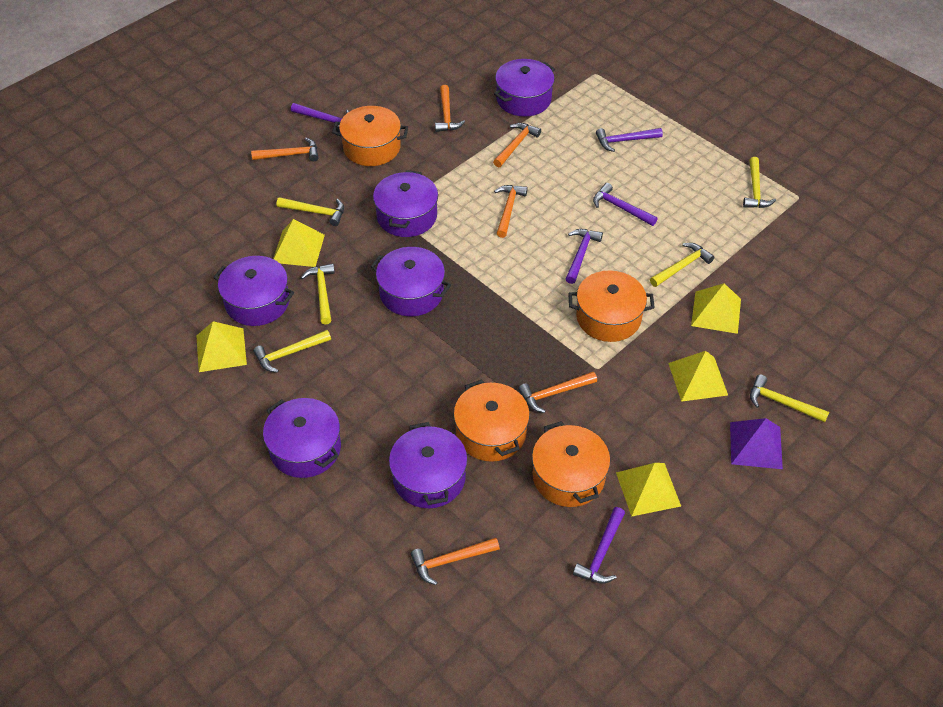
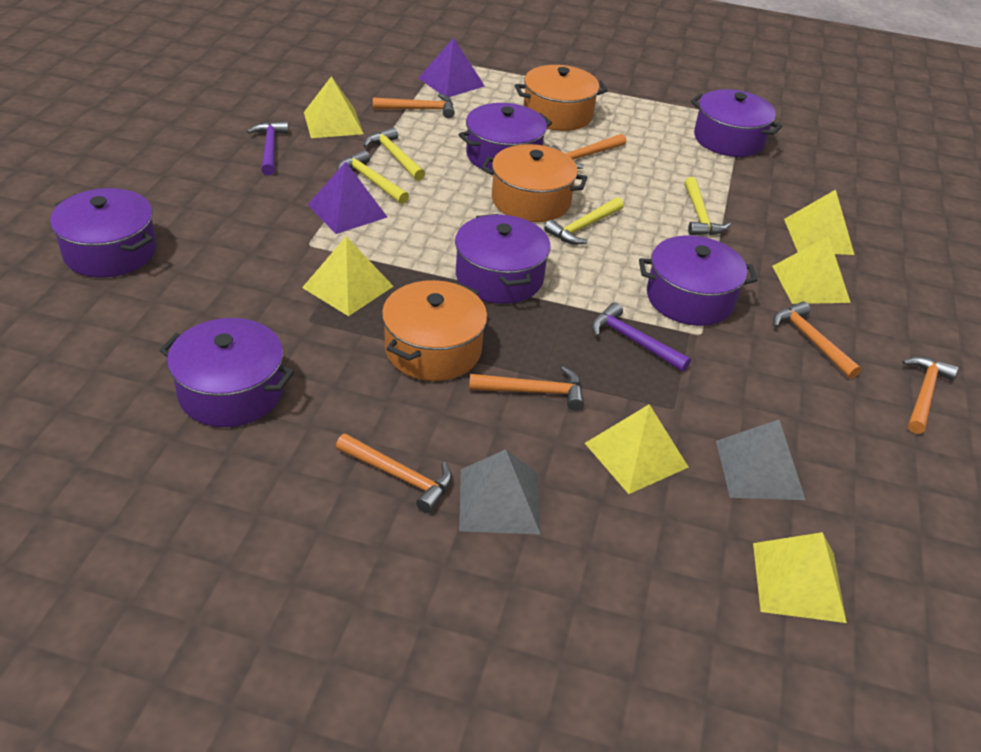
grey pyramid: 0 -> 2
orange pot: 4 -> 3
purple hammer: 5 -> 2
purple pyramid: 1 -> 2
yellow hammer: 6 -> 4
yellow pyramid: 5 -> 6

